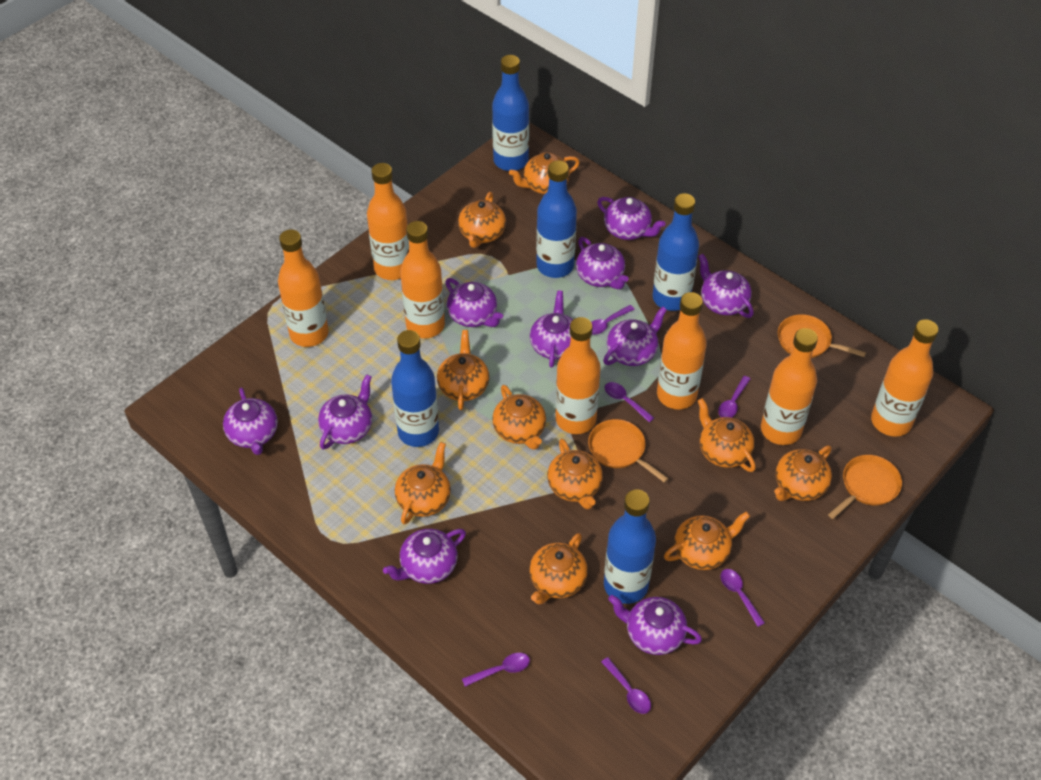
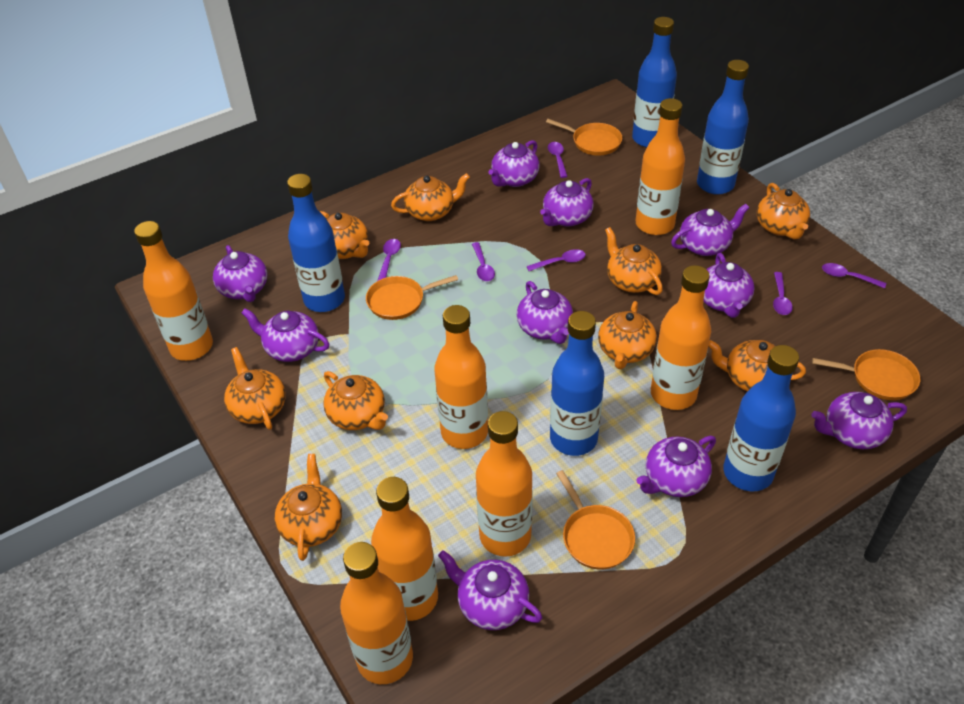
orange pan: 3 -> 4
orange teapot: 10 -> 9

